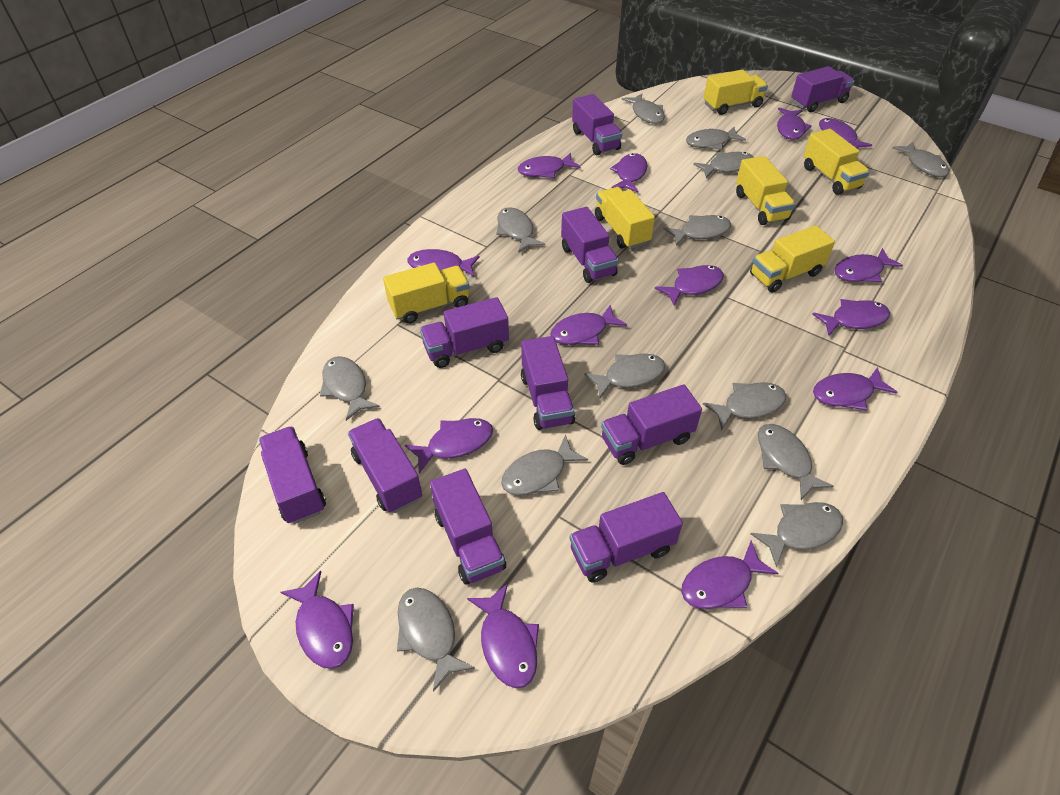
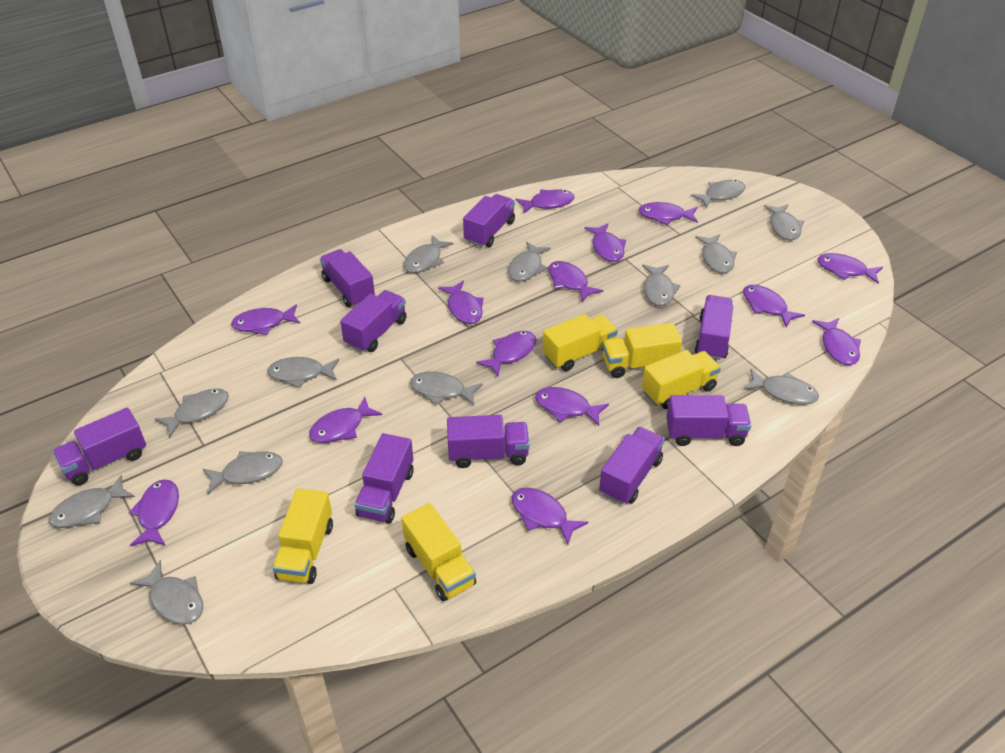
purple truck: 10 -> 9
yellow truck: 6 -> 5

